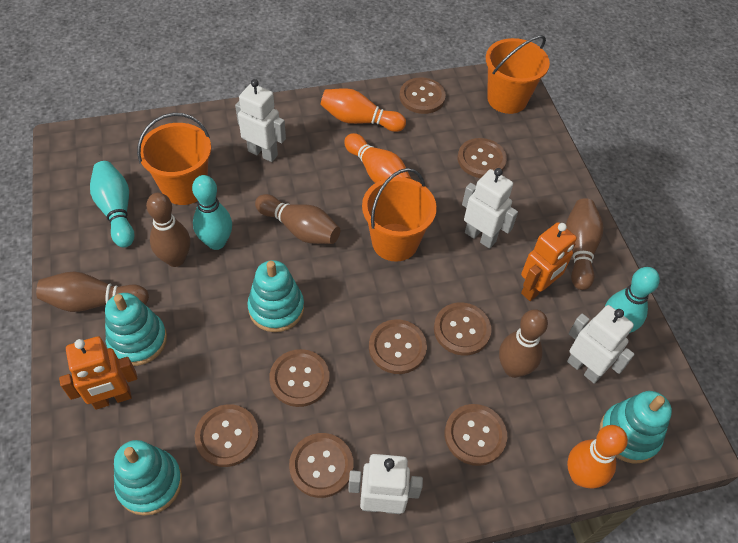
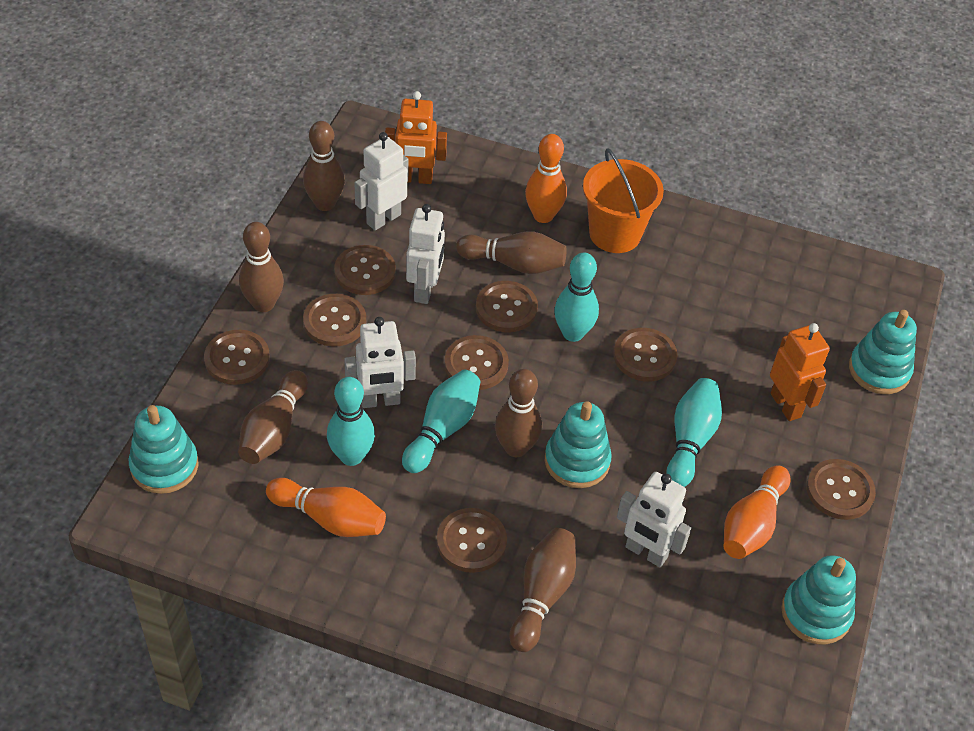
brown bowling pin: 5 -> 6
orange bucket: 3 -> 1
turquoise bowling pin: 3 -> 4

